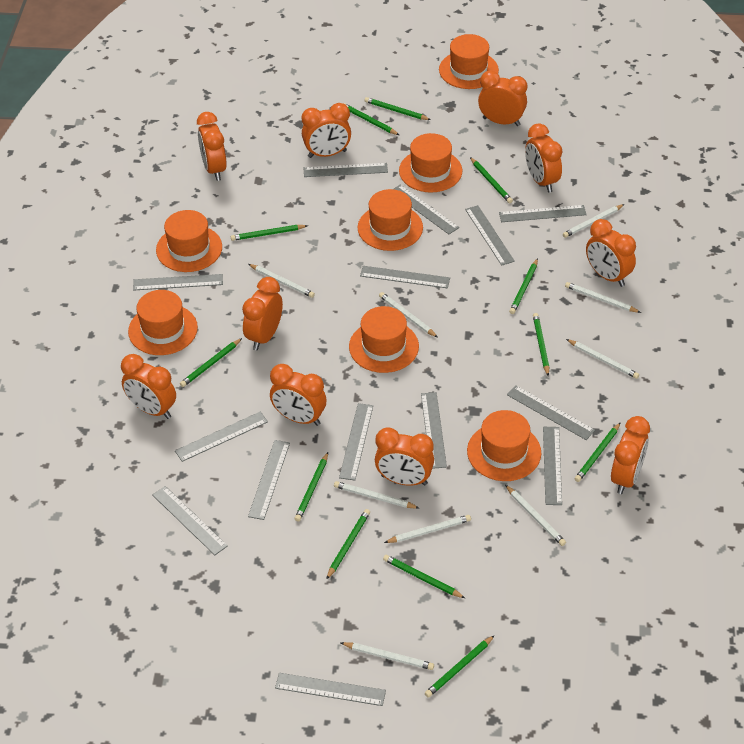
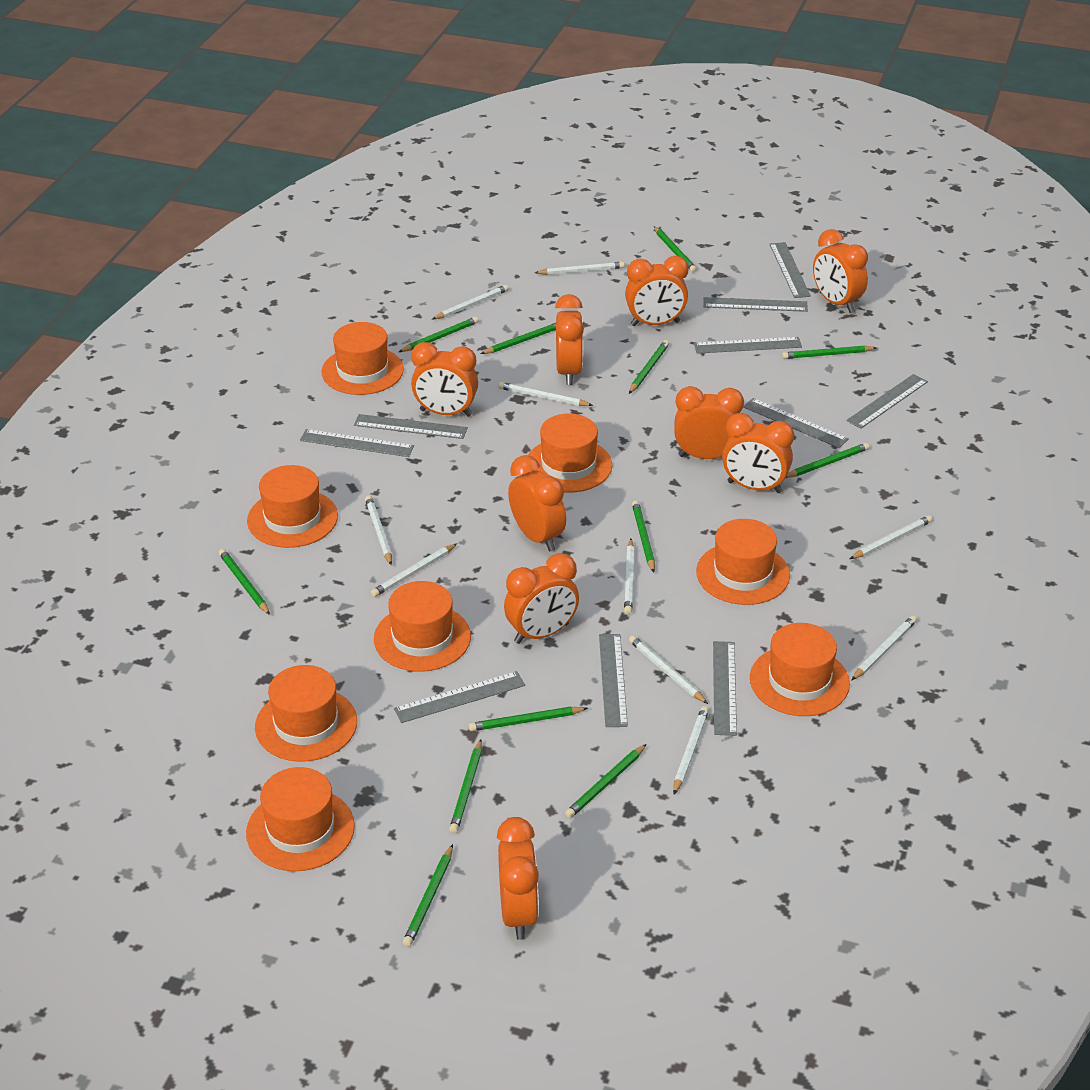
grey ruler: 14 -> 10
orange clock: 10 -> 9
orange hat: 7 -> 8
white pencil: 9 -> 10

